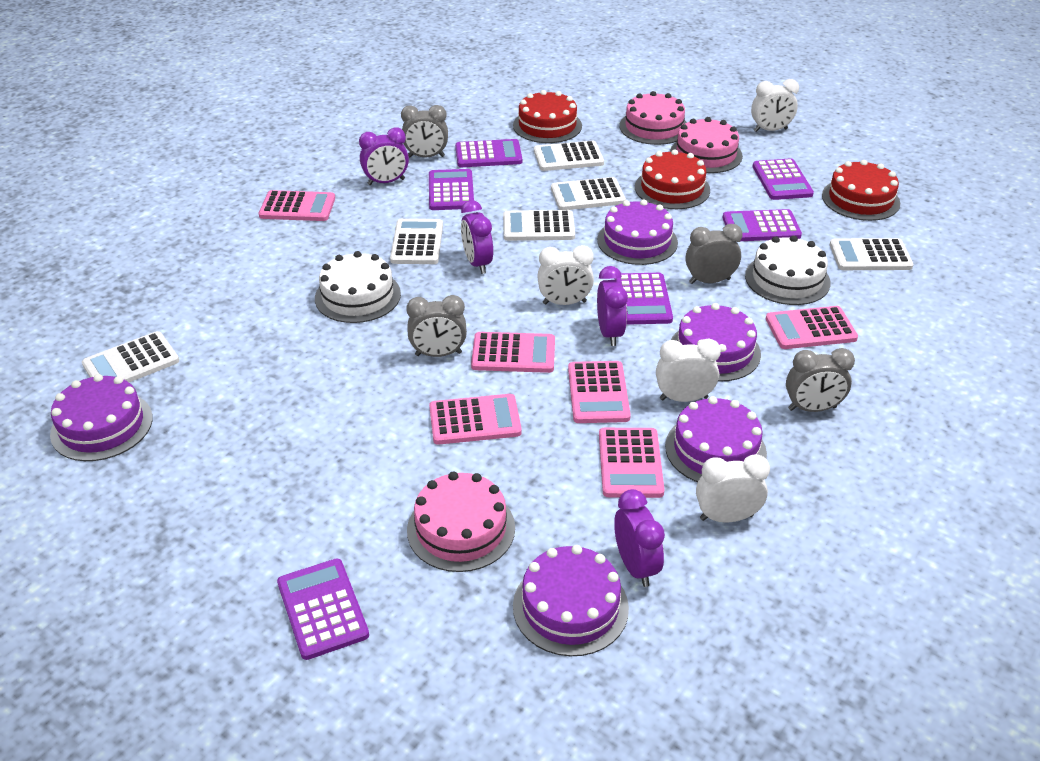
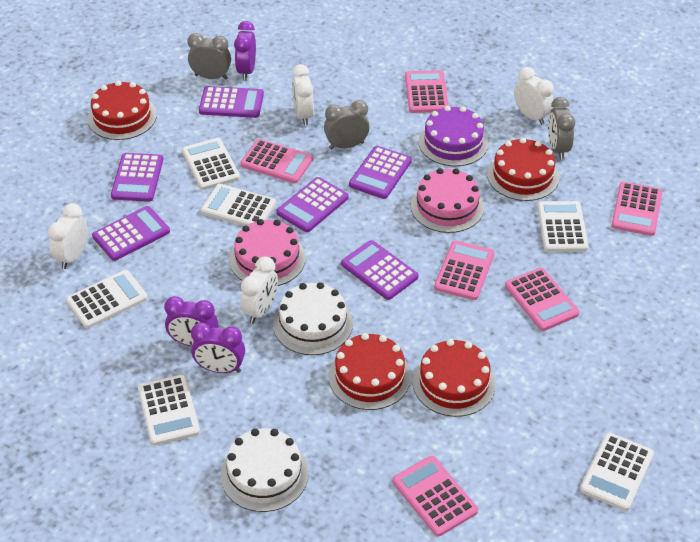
grey clock: 4 -> 3
pink cake: 3 -> 2
purple cake: 5 -> 1
purple clock: 4 -> 3
red cake: 3 -> 4

